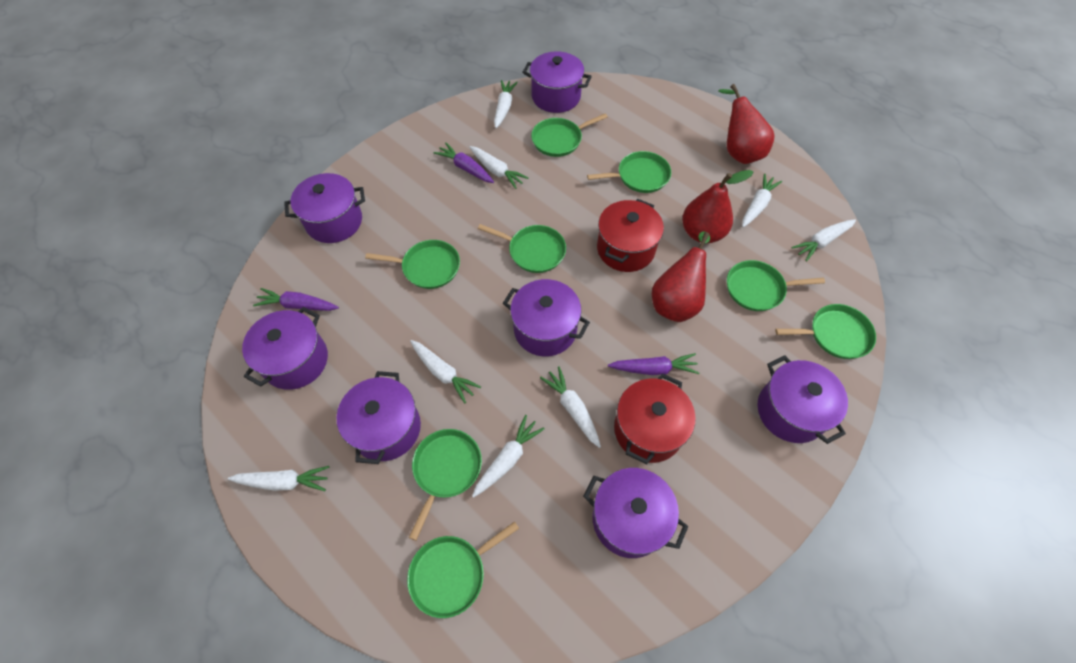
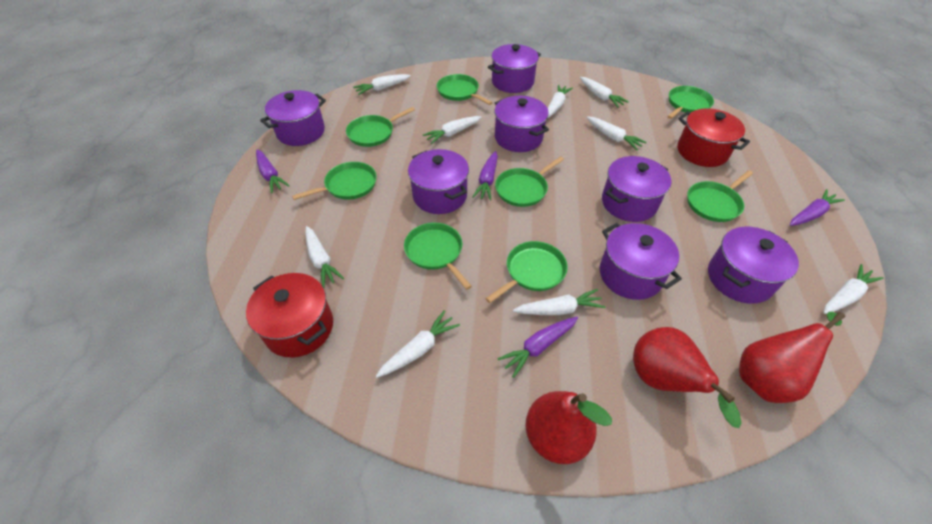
purple carrot: 3 -> 4
white carrot: 8 -> 9

